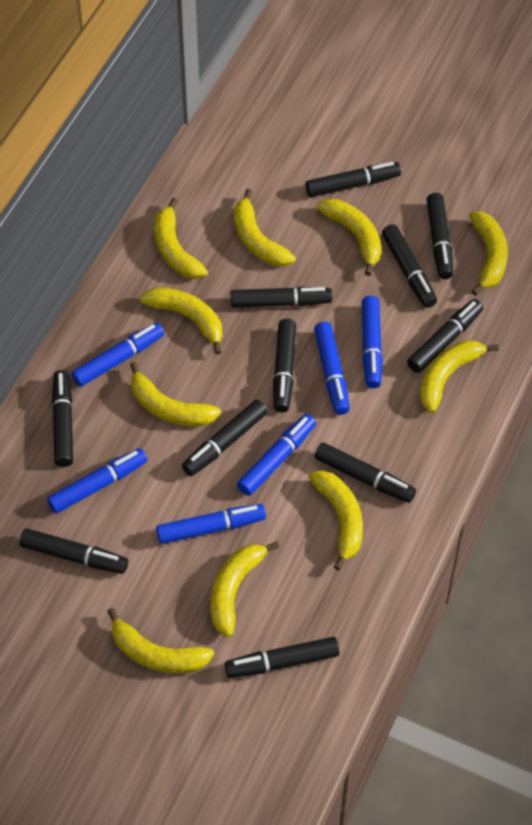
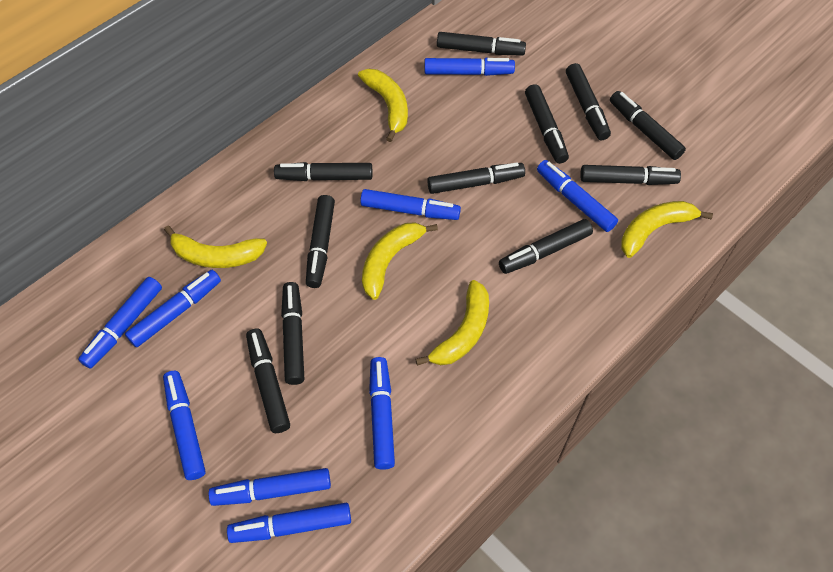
blue marker: 6 -> 9
yellow banana: 10 -> 5

